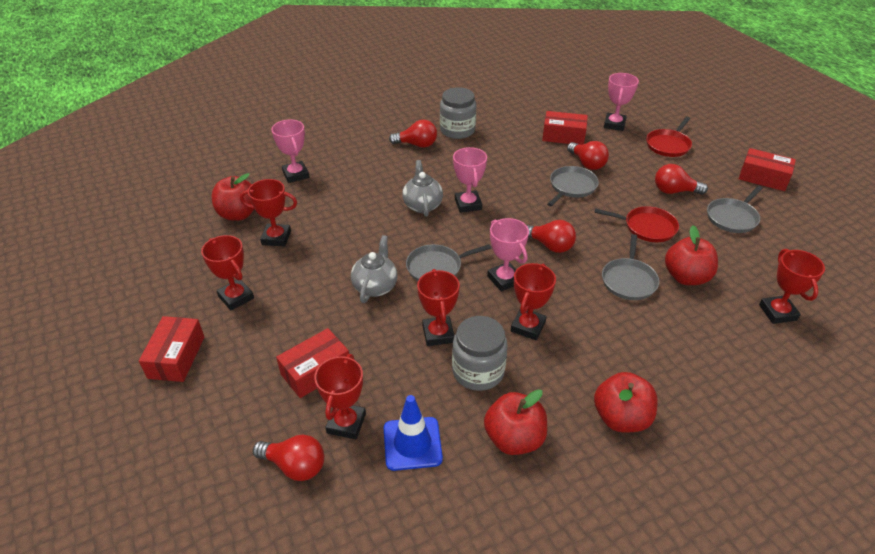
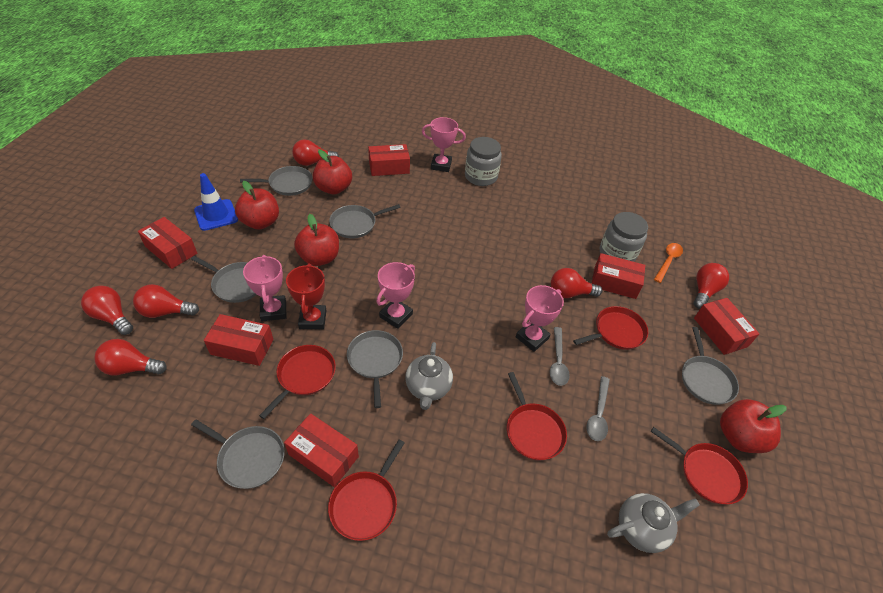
grey pan: 4 -> 6
grey spoon: 0 -> 2
orange spoon: 0 -> 1
red box: 4 -> 6
red light bulb: 5 -> 6
red pan: 2 -> 5
red trophy: 6 -> 1

